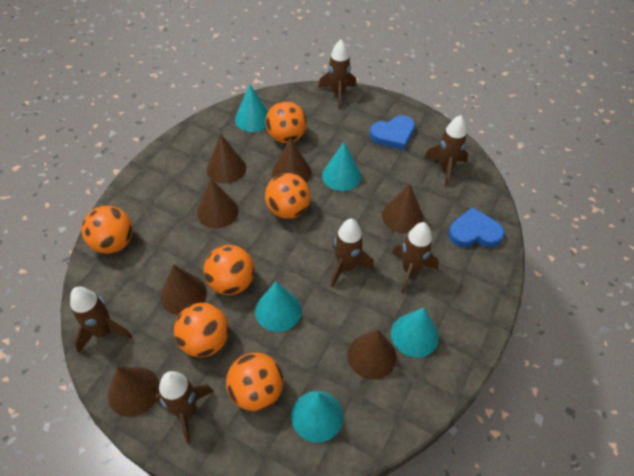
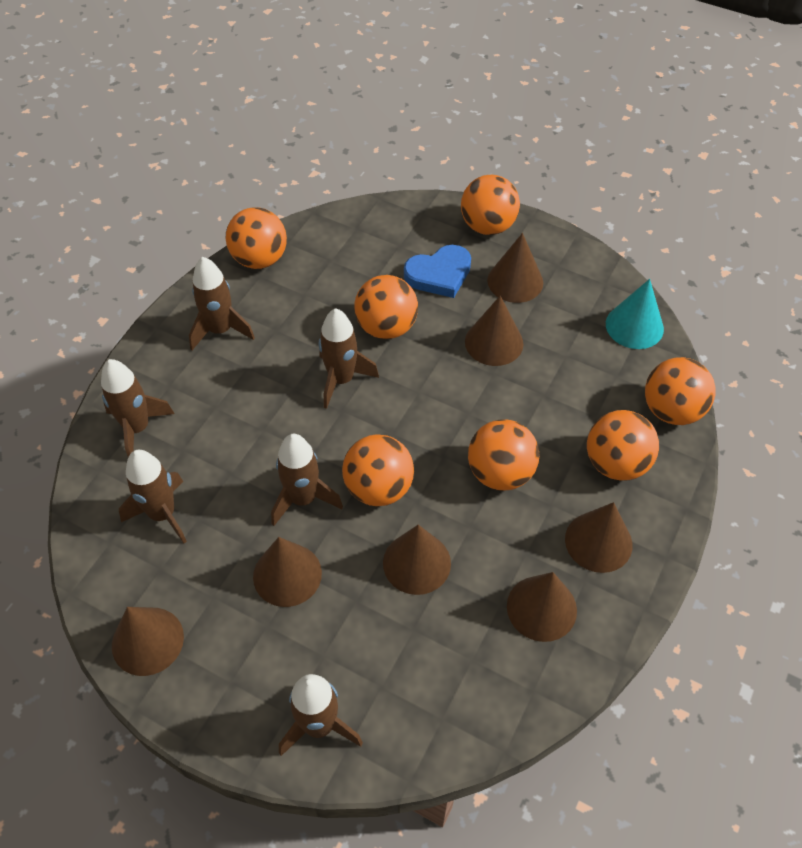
blue heart: 2 -> 1
orange ball: 6 -> 7
turquoise cone: 5 -> 1

